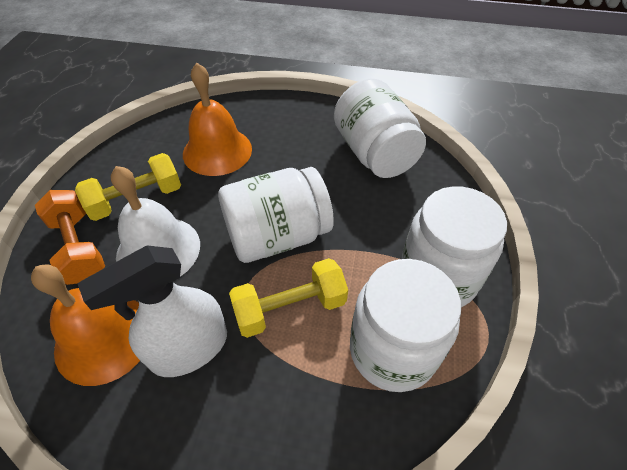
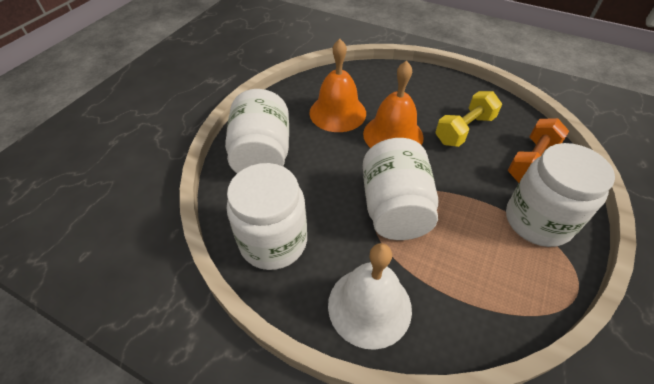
white spray bottle: 1 -> 0
yellow dumbbell: 2 -> 1

